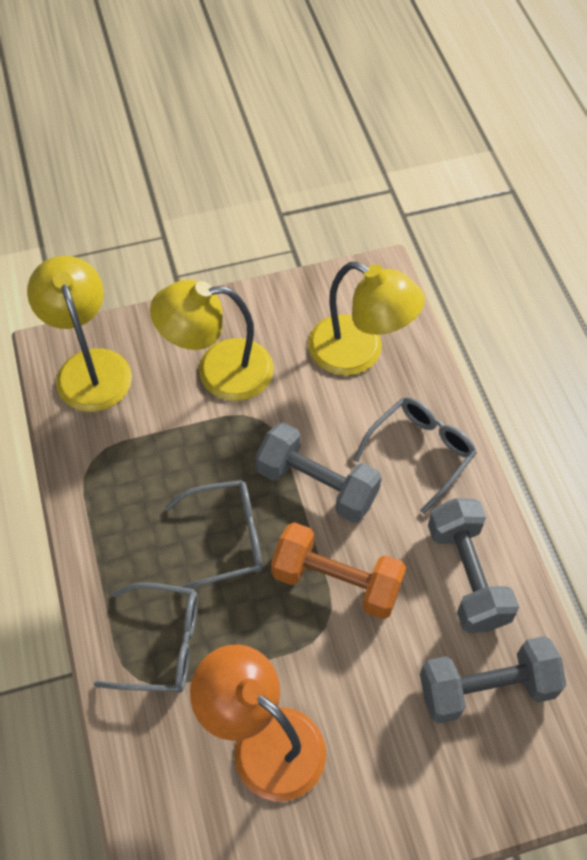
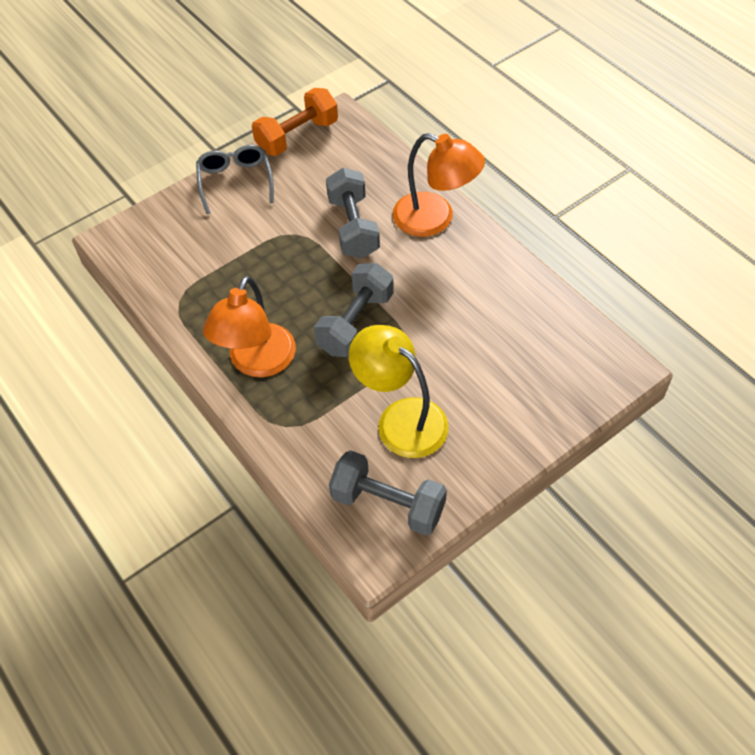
grey glasses: 3 -> 1
orange lamp: 1 -> 2
yellow lamp: 3 -> 1

